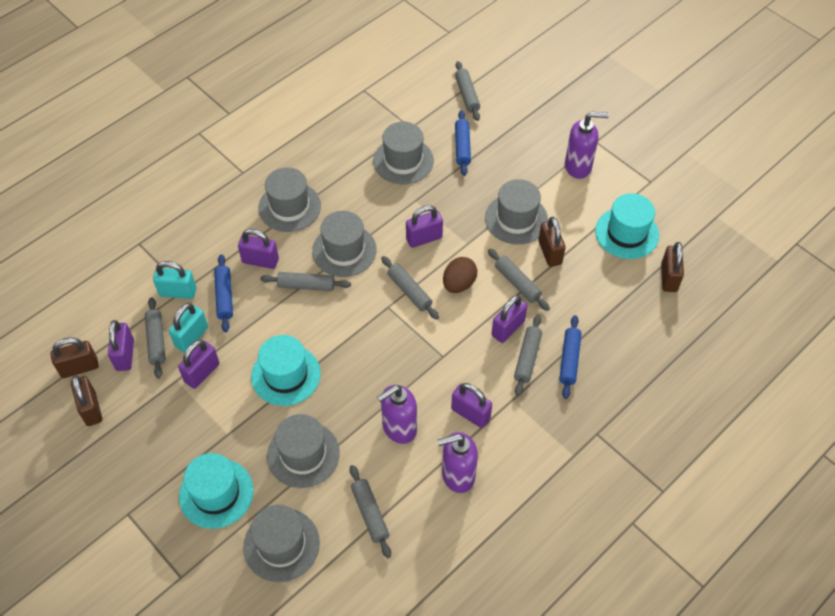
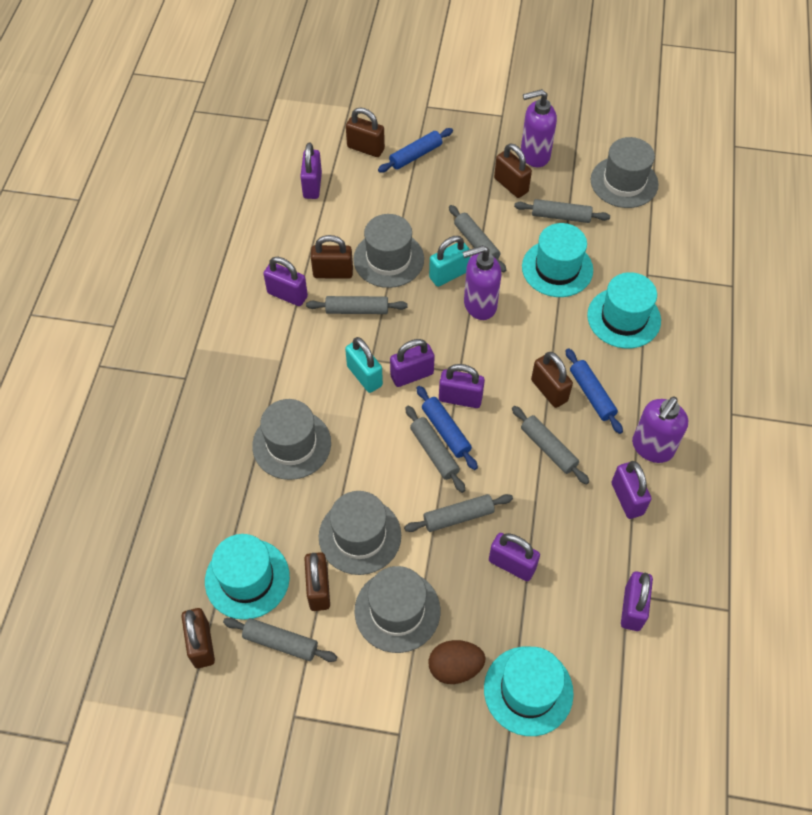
brown padlock: 4 -> 6
grey hat: 6 -> 5
purple padlock: 6 -> 7
turquoise hat: 3 -> 4

